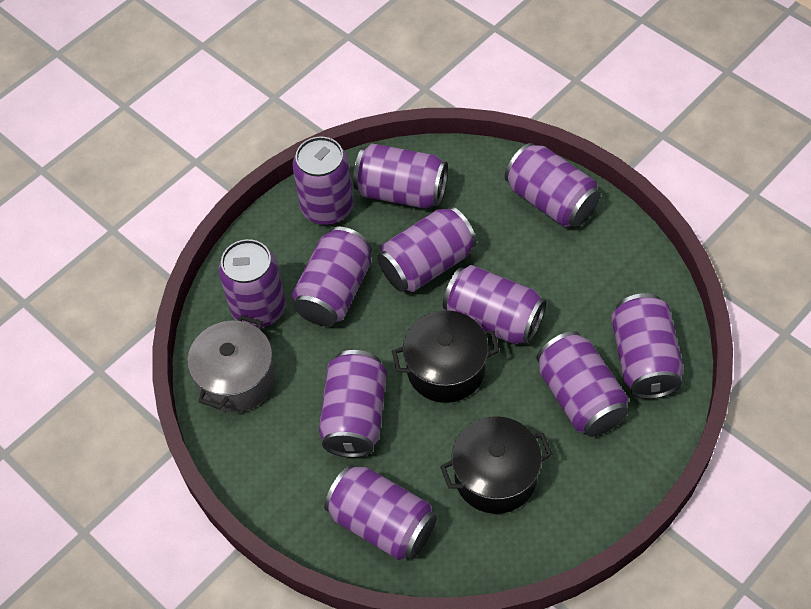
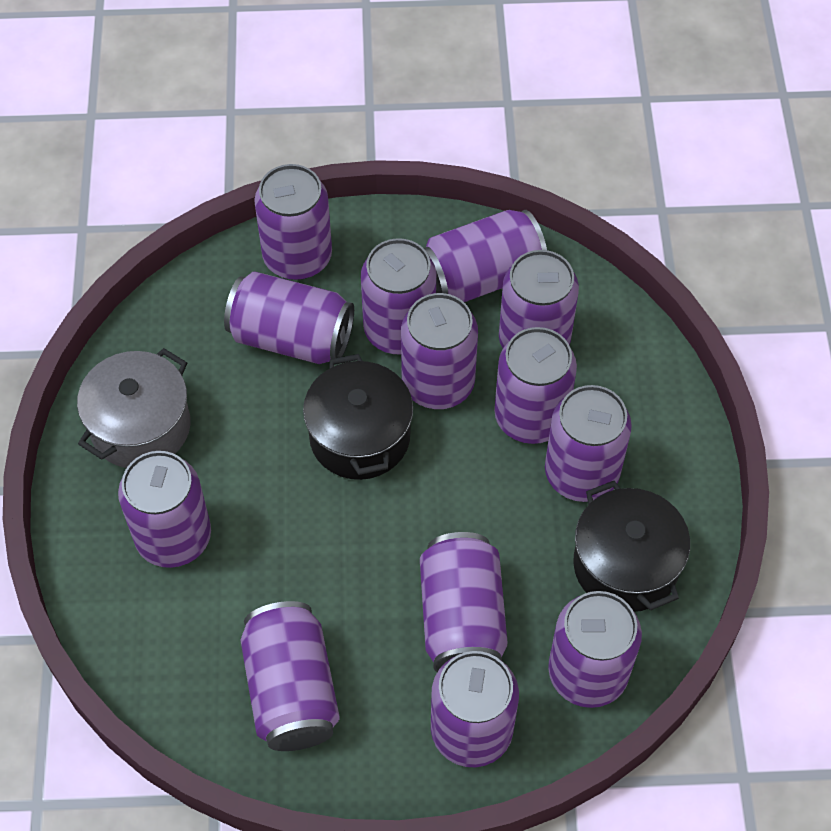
purple can: 11 -> 13

